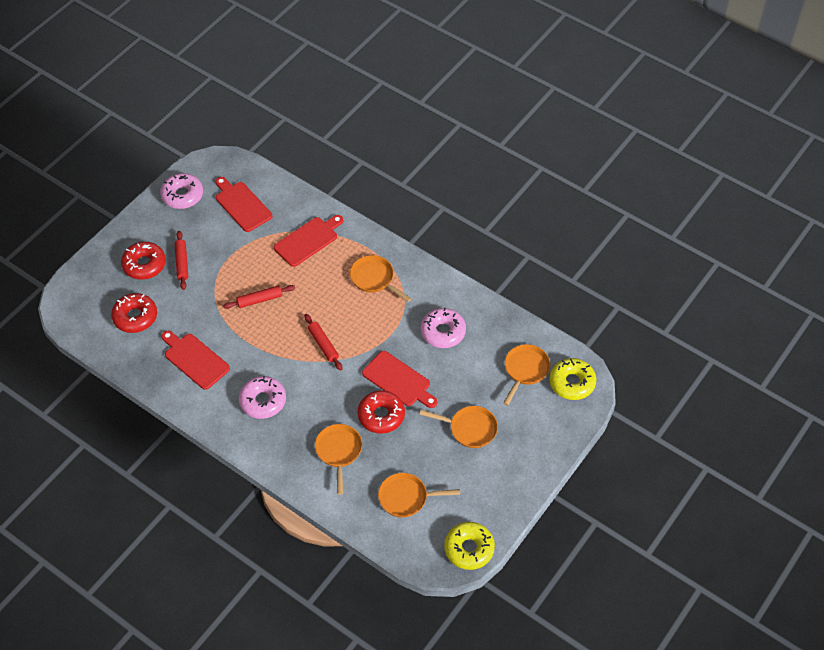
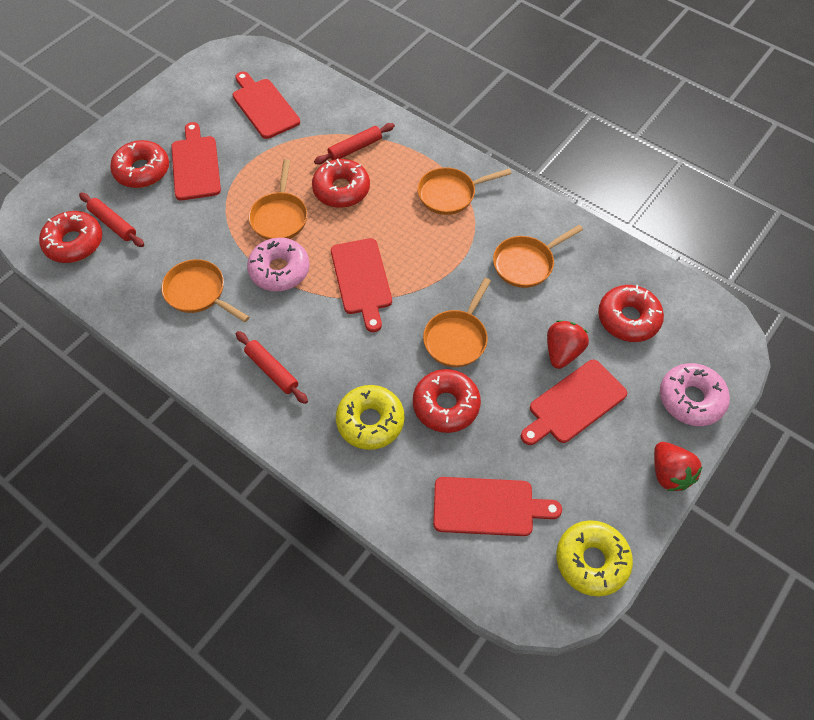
pink donut: 3 -> 2
red cutting board: 4 -> 5
red donut: 3 -> 5
red strawberry: 0 -> 2

